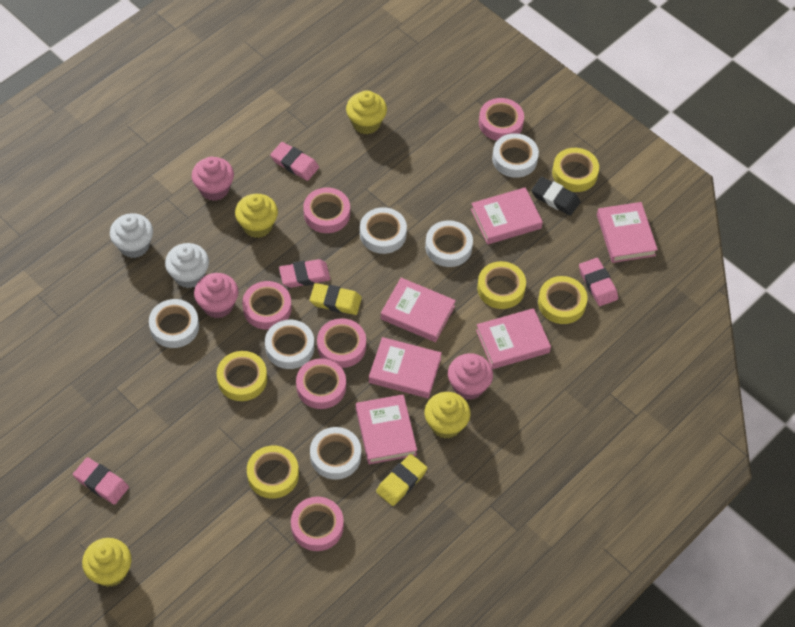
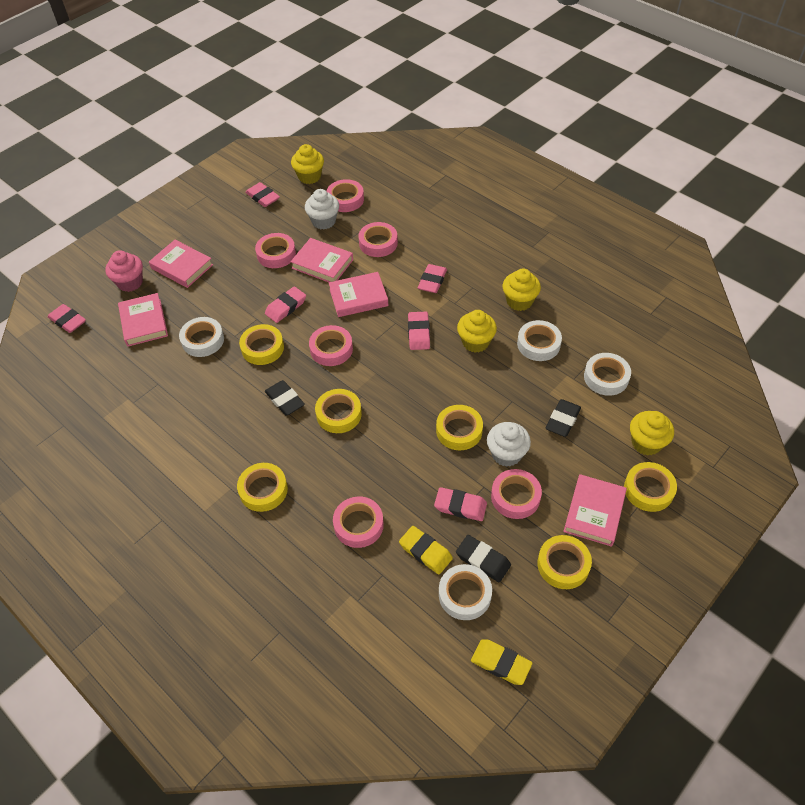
black eraser: 1 -> 3
pink book: 6 -> 5
pink cupcake: 3 -> 1
pink eraser: 4 -> 6
white tape: 6 -> 4
yellow tape: 5 -> 6

